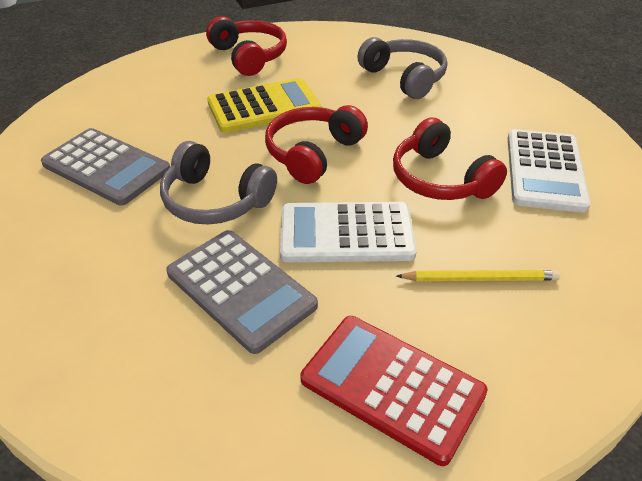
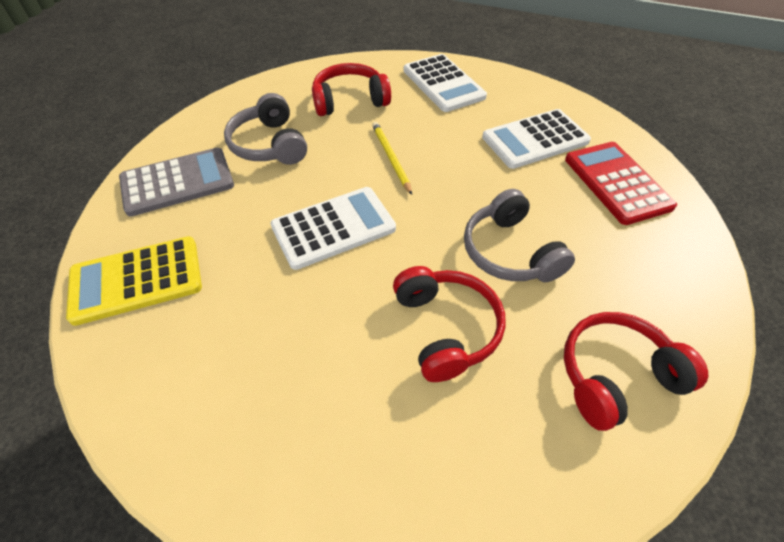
grey calculator: 2 -> 1
white calculator: 2 -> 3

